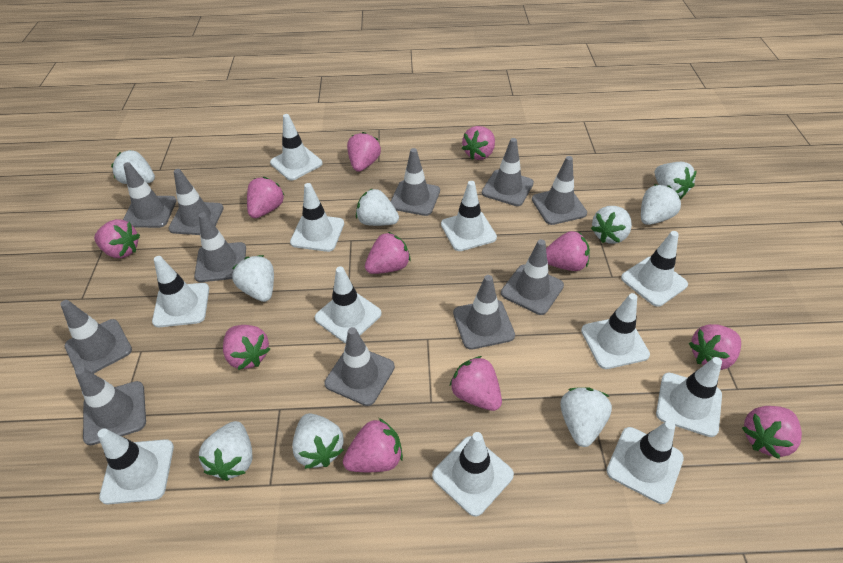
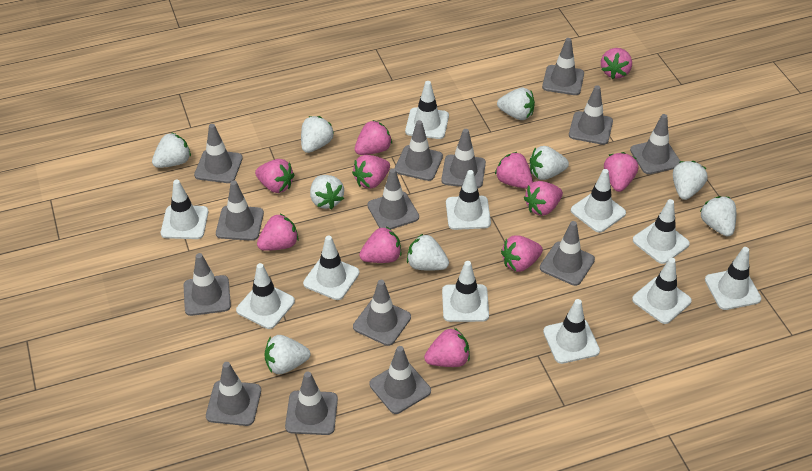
grey traffic cone: 11 -> 14

